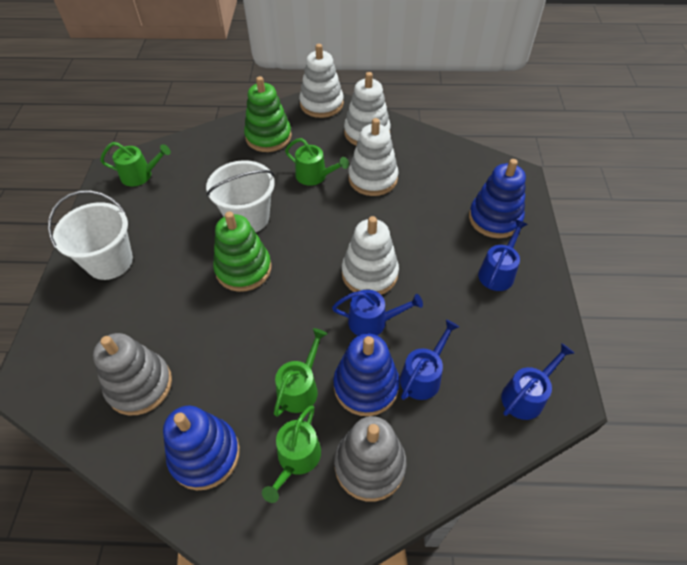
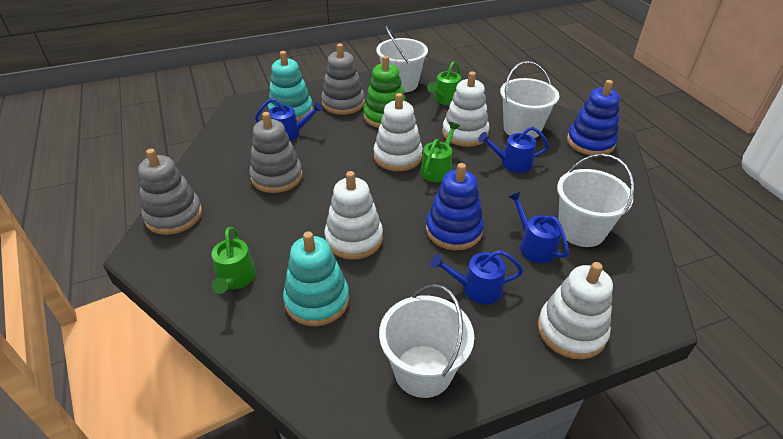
blue stacking toy: 3 -> 2
green stacking toy: 2 -> 1
green watering can: 4 -> 3
grey stacking toy: 2 -> 3
turquoise stacking toy: 0 -> 2
white bucket: 2 -> 4

